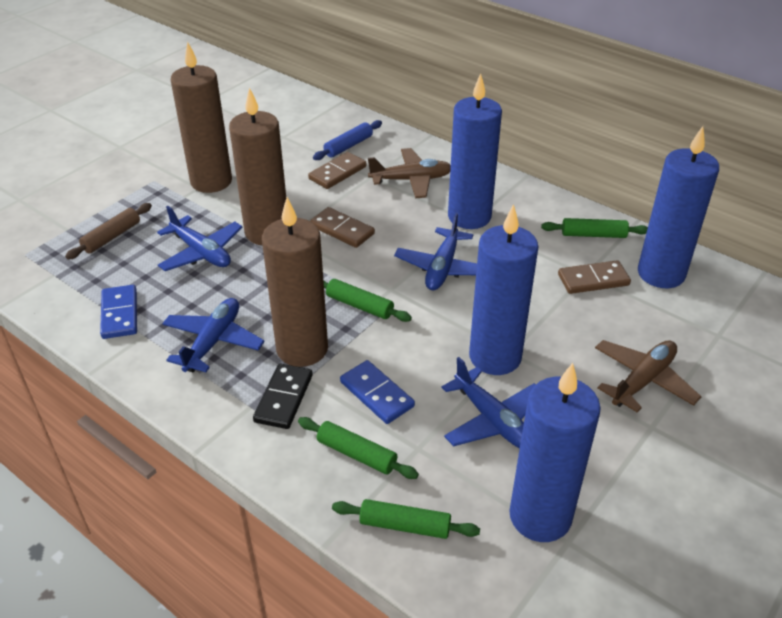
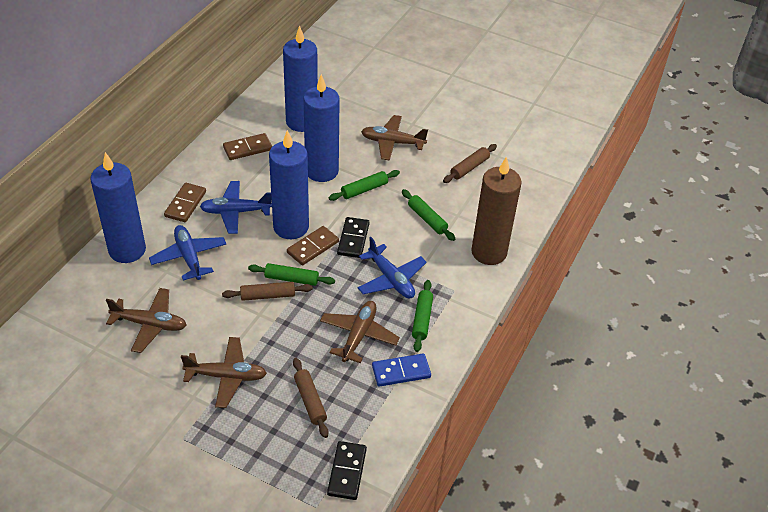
black domino: 1 -> 2
blue domino: 2 -> 1
blue plane: 4 -> 3
blue rolling pin: 1 -> 0
brown candle: 3 -> 1
brown plane: 2 -> 4
brown rolling pin: 1 -> 3

